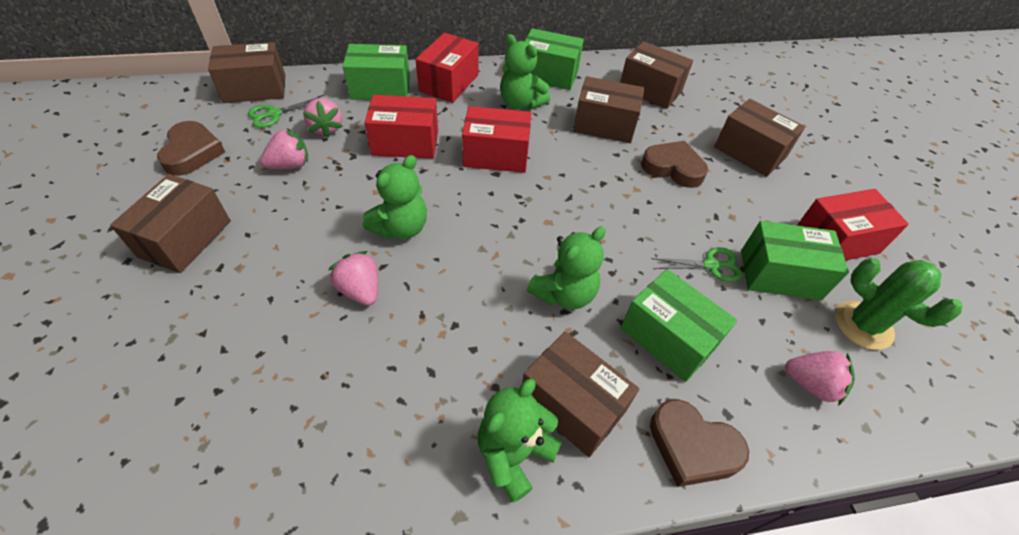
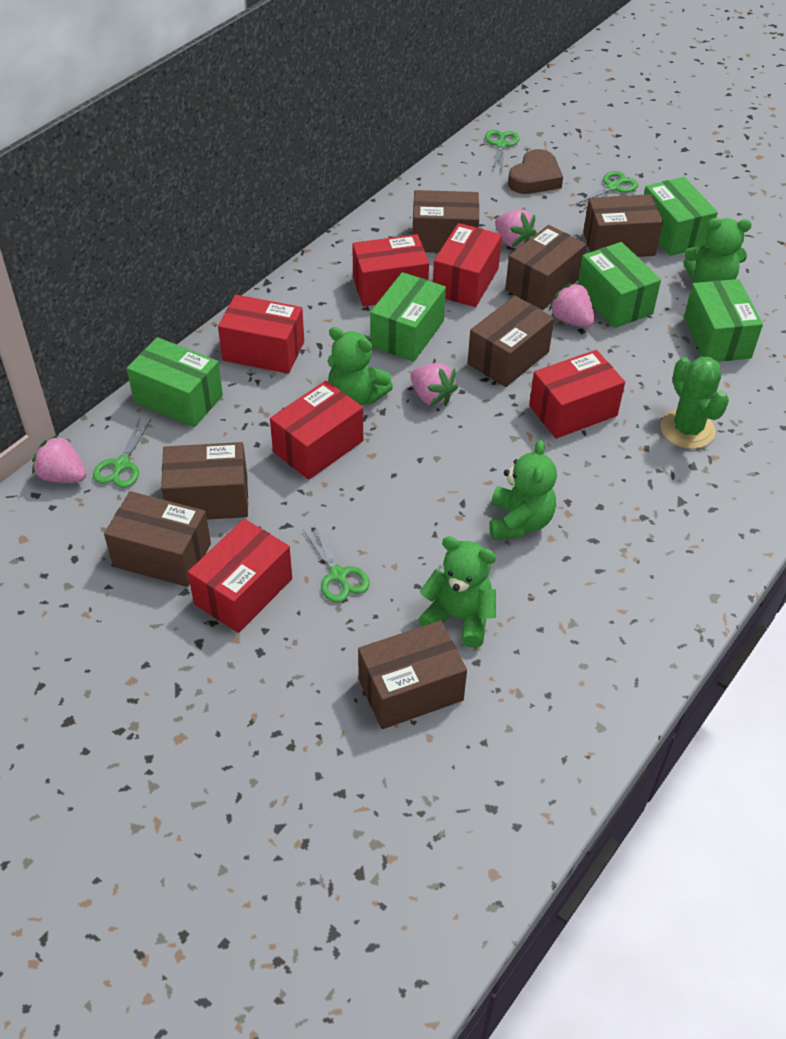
brown box: 6 -> 7
brown heart: 3 -> 1
green box: 4 -> 5
green scissors: 2 -> 4
red box: 4 -> 6

